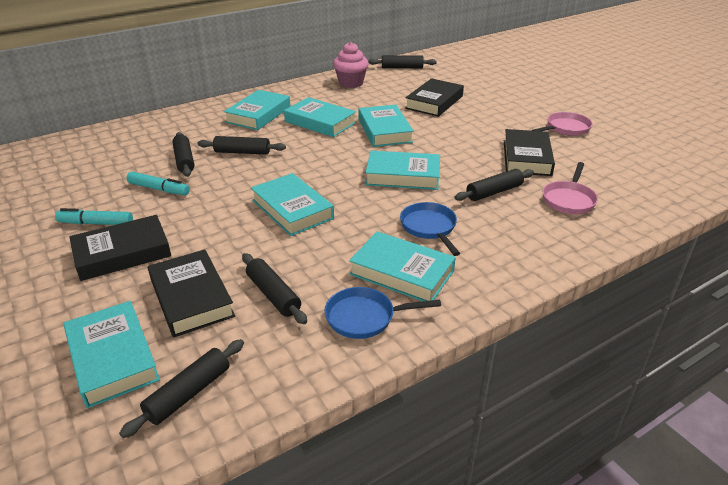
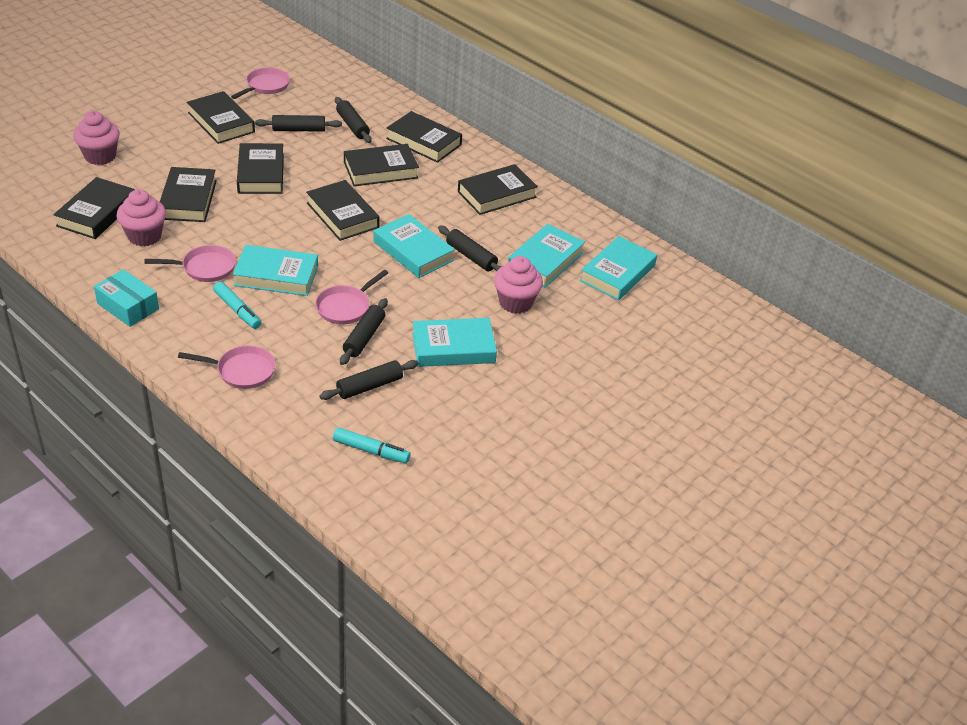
black book: 4 -> 8
black rolling pin: 6 -> 5
blue pan: 2 -> 0
pink cupcake: 1 -> 3
pink pan: 2 -> 4
turquoise book: 7 -> 5
turquoise box: 0 -> 1

